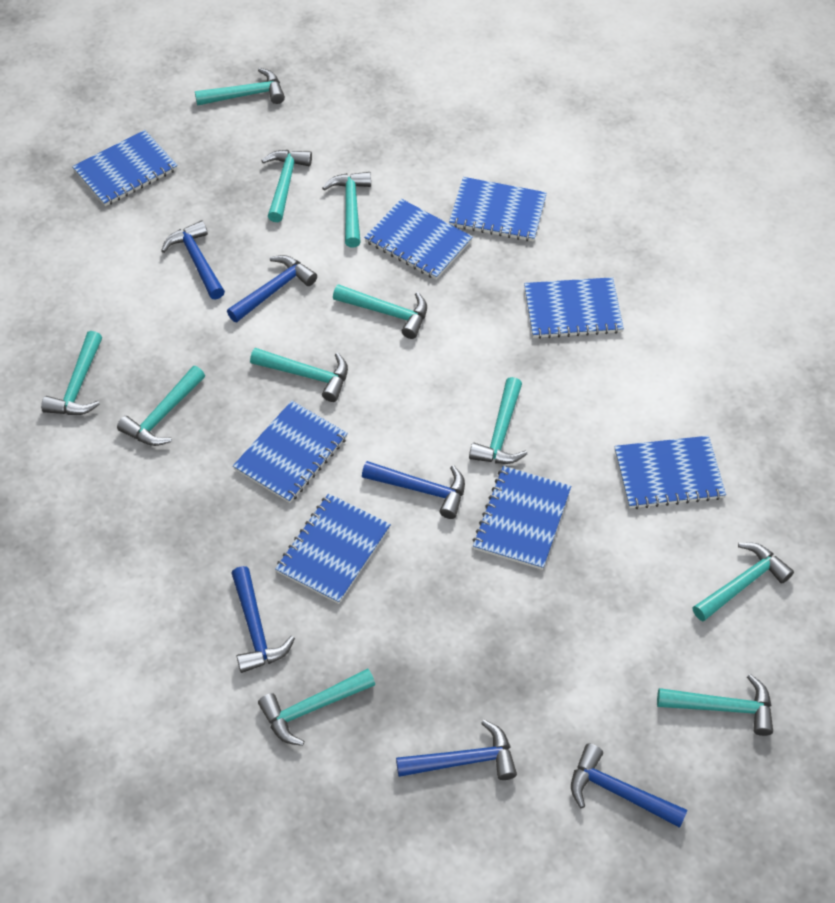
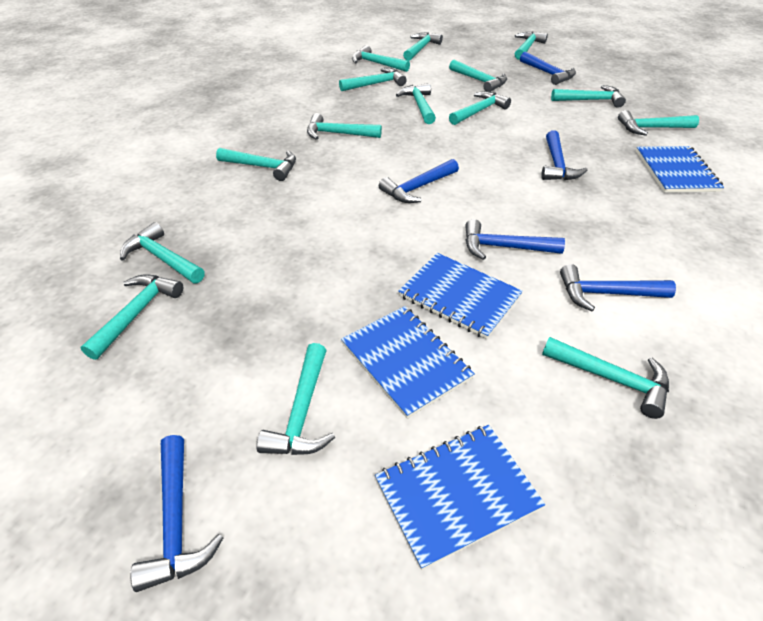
blue notebook: 8 -> 4
turquoise hammer: 11 -> 15

